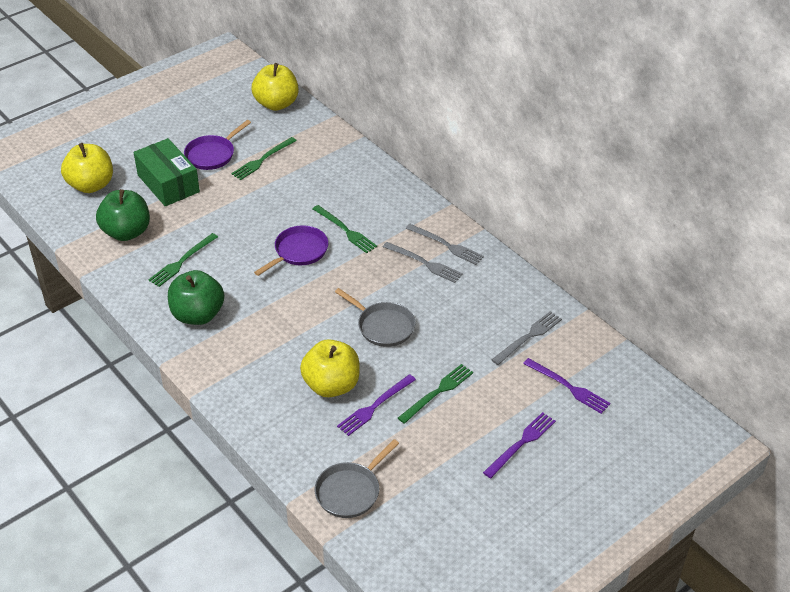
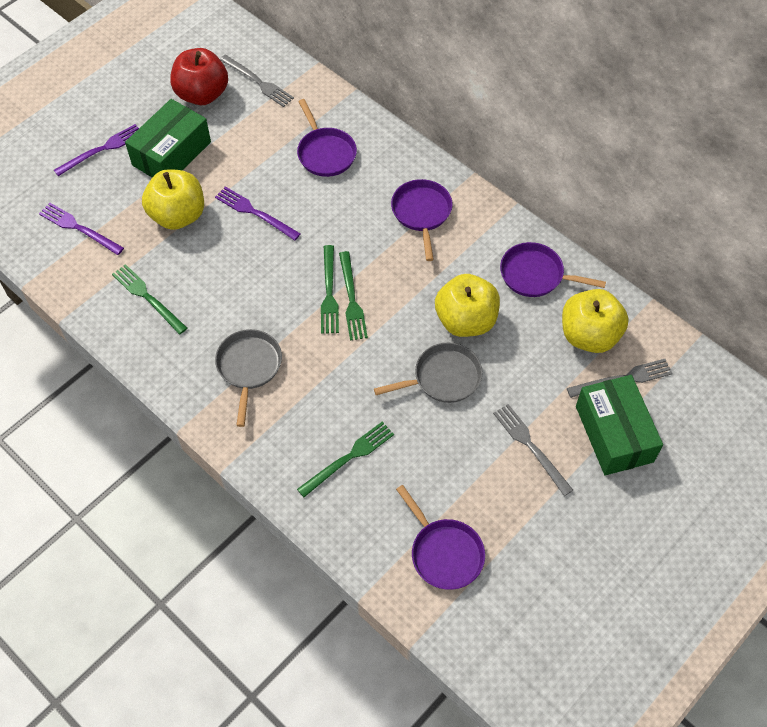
green apple: 2 -> 0
green box: 1 -> 2
purple pan: 2 -> 4
red apple: 0 -> 1

